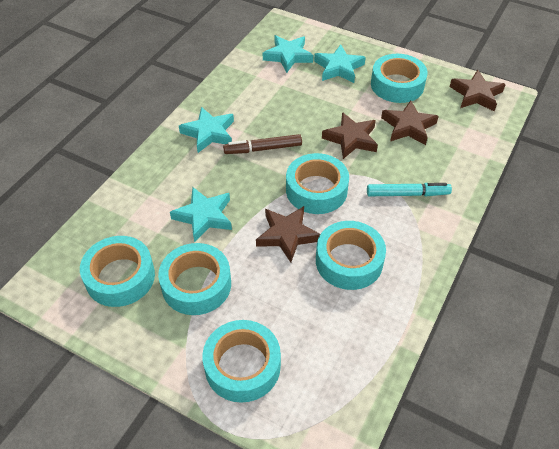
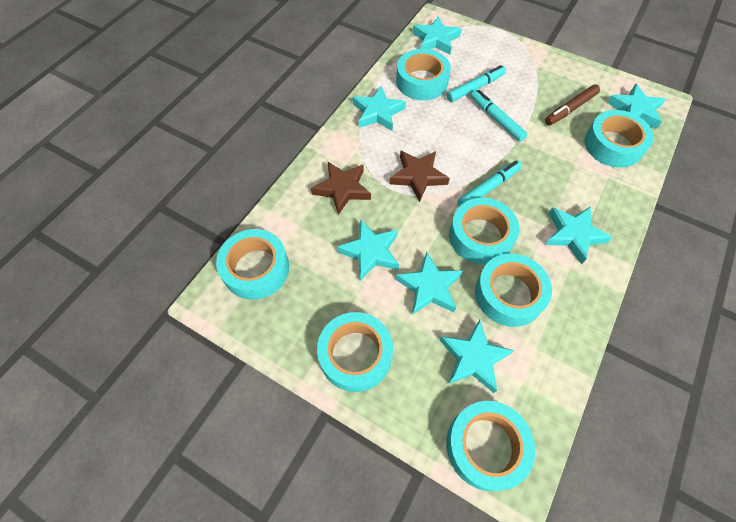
brown star: 4 -> 2
turquoise marker: 1 -> 3
turquoise star: 4 -> 7
turquoise tape: 6 -> 7

